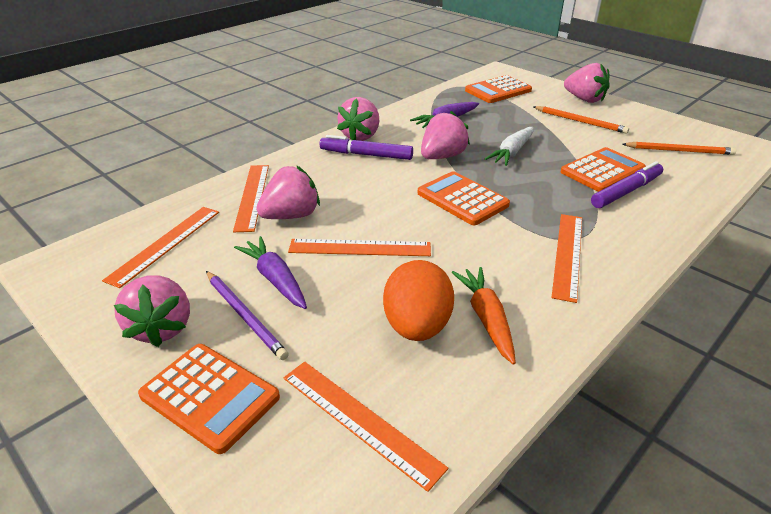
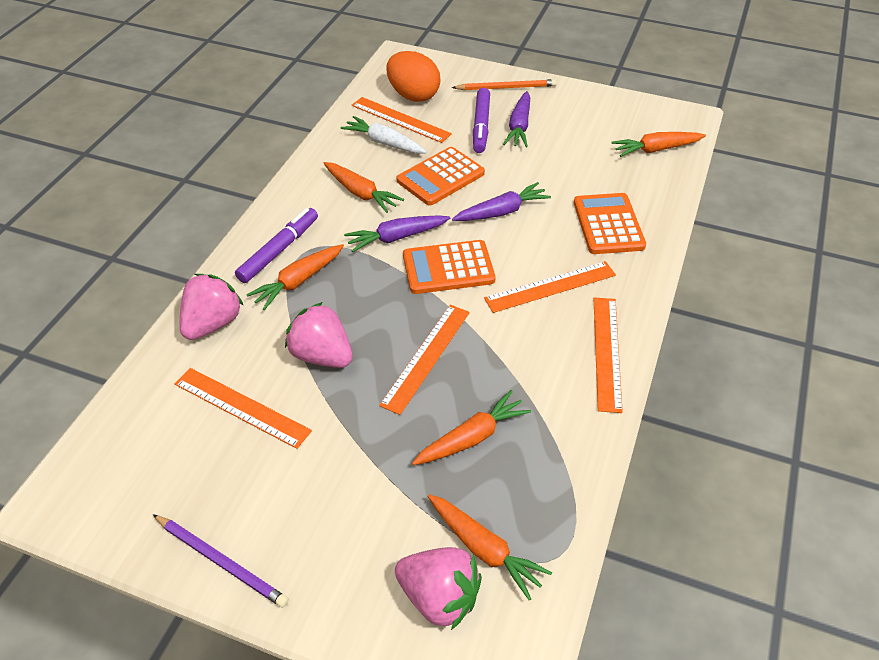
orange calculator: 4 -> 3
orange carrot: 1 -> 5
orange pencil: 2 -> 1
pink strawberry: 5 -> 3
purple carrot: 2 -> 3

